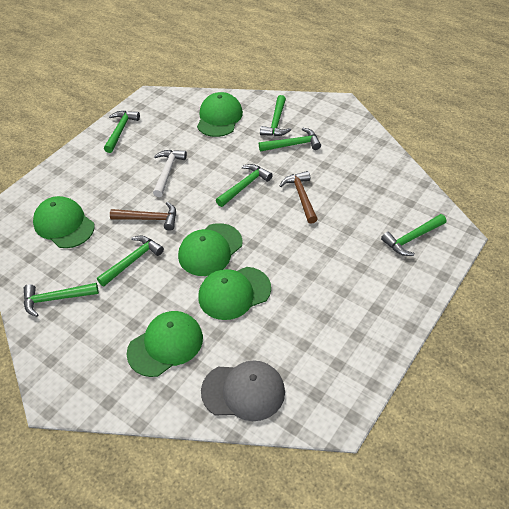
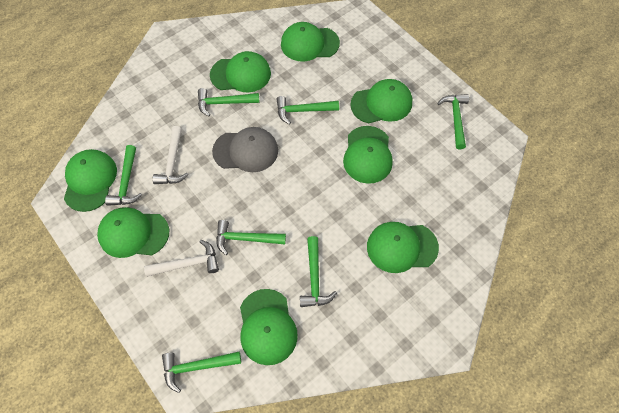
brown hammer: 2 -> 0
green cap: 5 -> 8
white hammer: 1 -> 2

